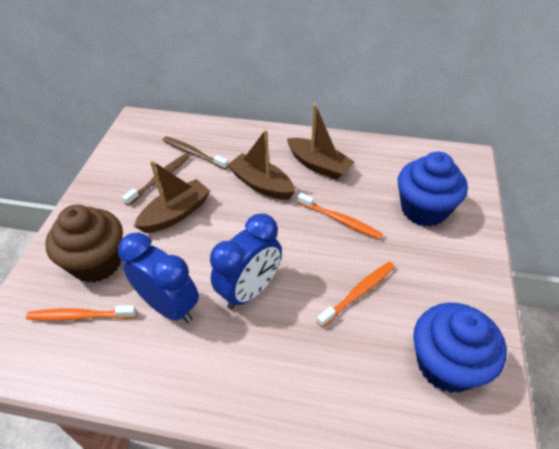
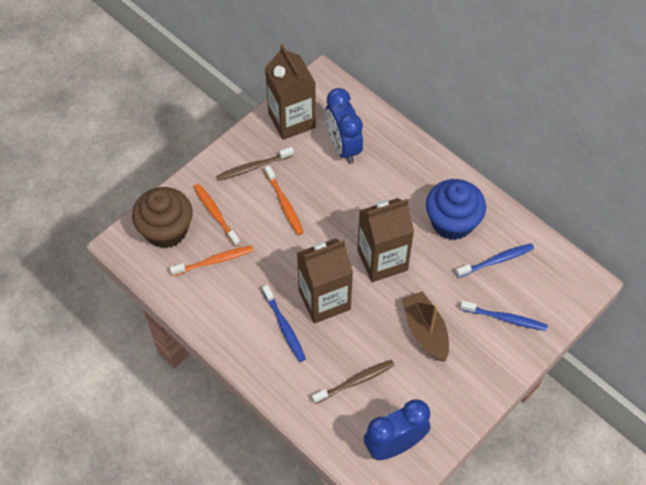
blue cupcake: 2 -> 1
blue toothbrush: 0 -> 3
brown boat: 3 -> 1
brown carton: 0 -> 3

